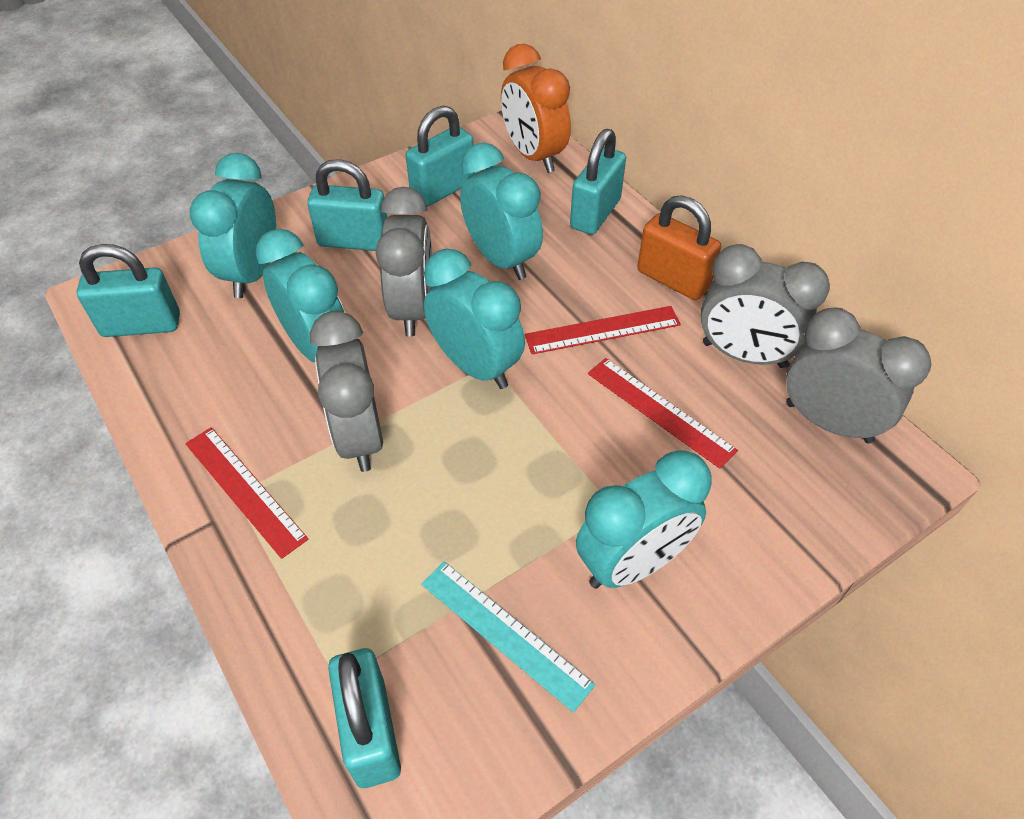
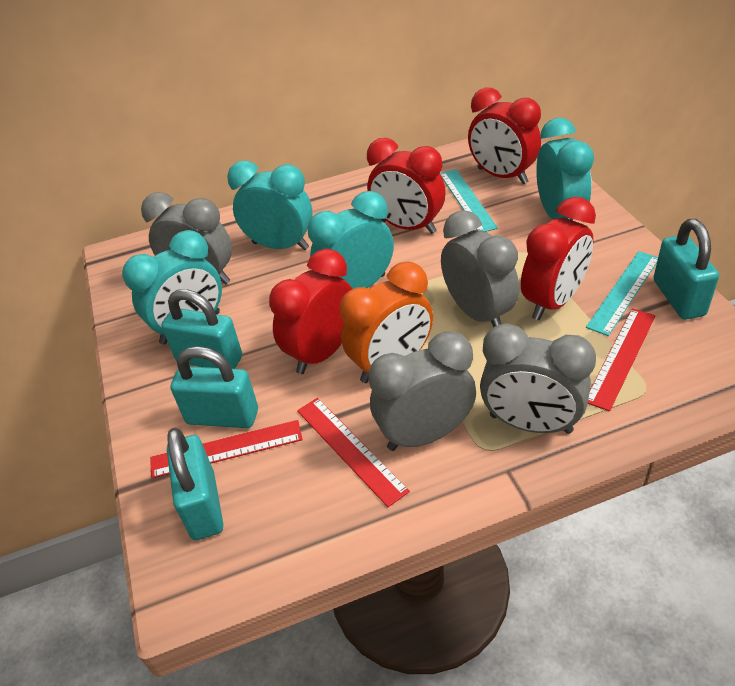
orange padlock: 1 -> 0
red clock: 0 -> 4
turquoise clock: 5 -> 4
turquoise padlock: 5 -> 4
turquoise ruler: 1 -> 2

